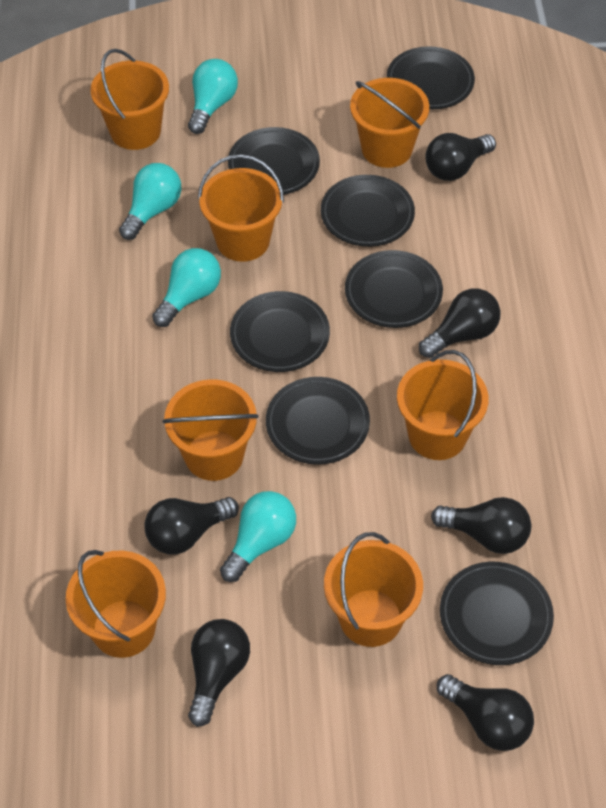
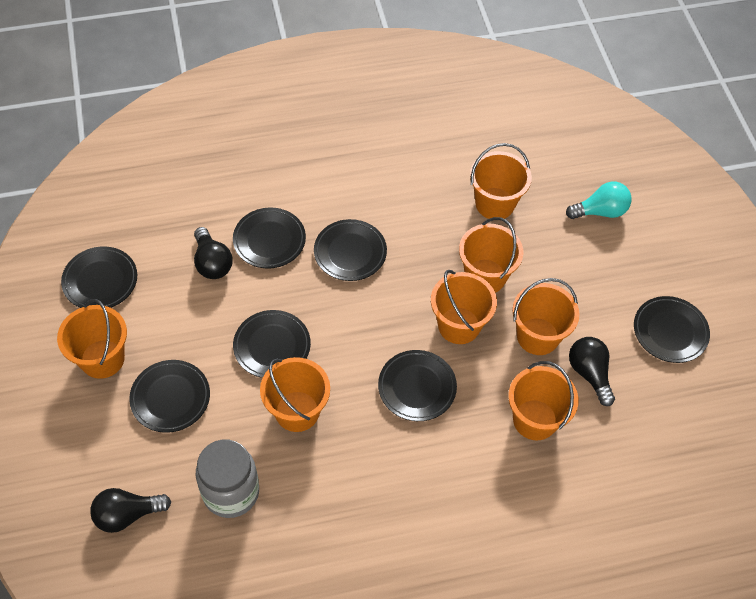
black light bulb: 6 -> 3
grey jar: 0 -> 1
turquoise light bulb: 4 -> 1

